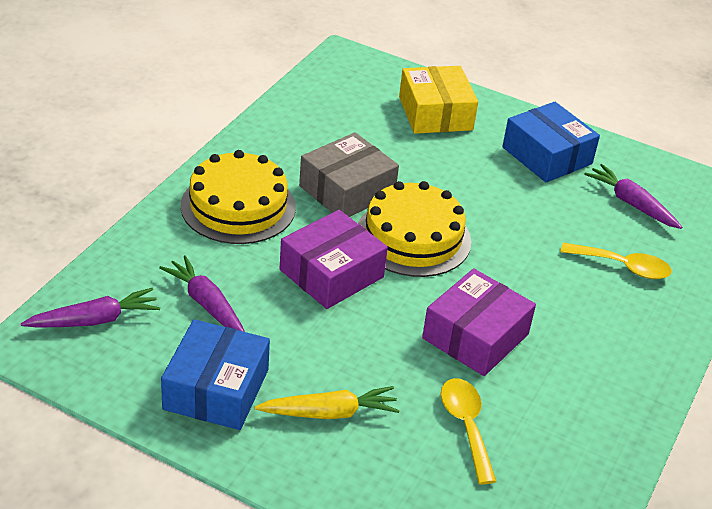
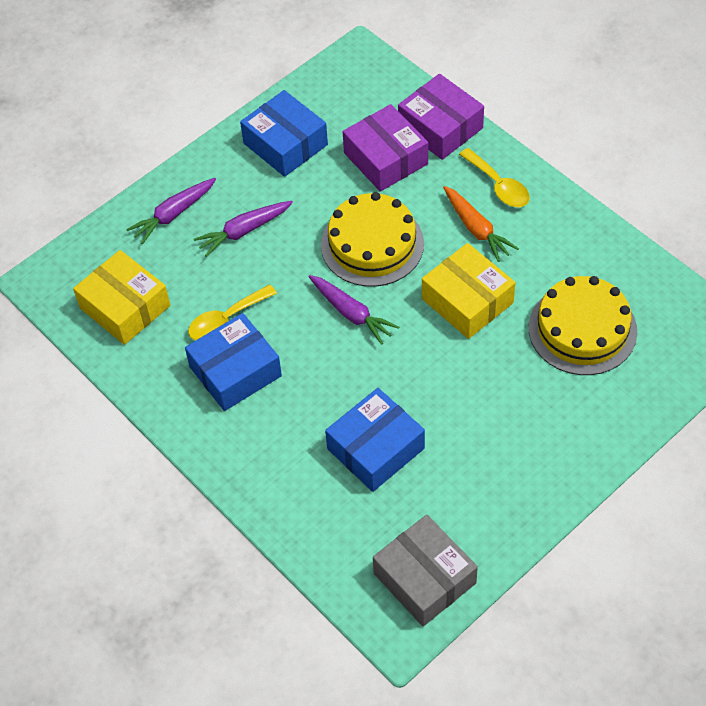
blue box: 2 -> 3
orange carrot: 0 -> 1
yellow box: 1 -> 2
yellow carrot: 1 -> 0

